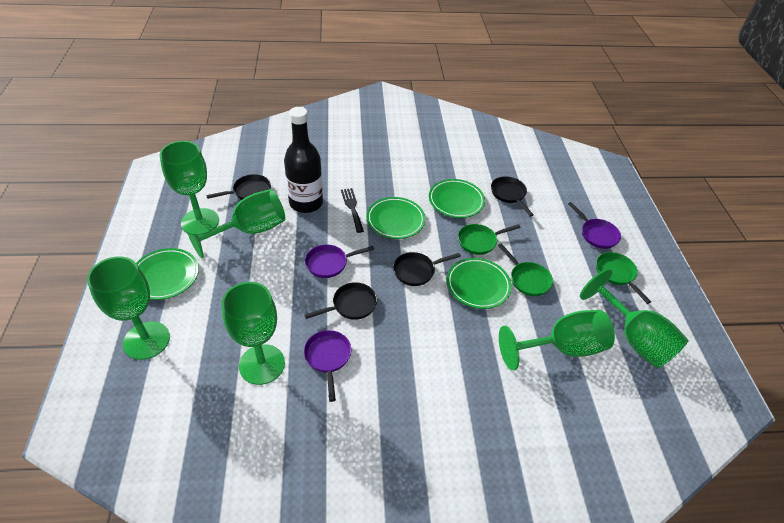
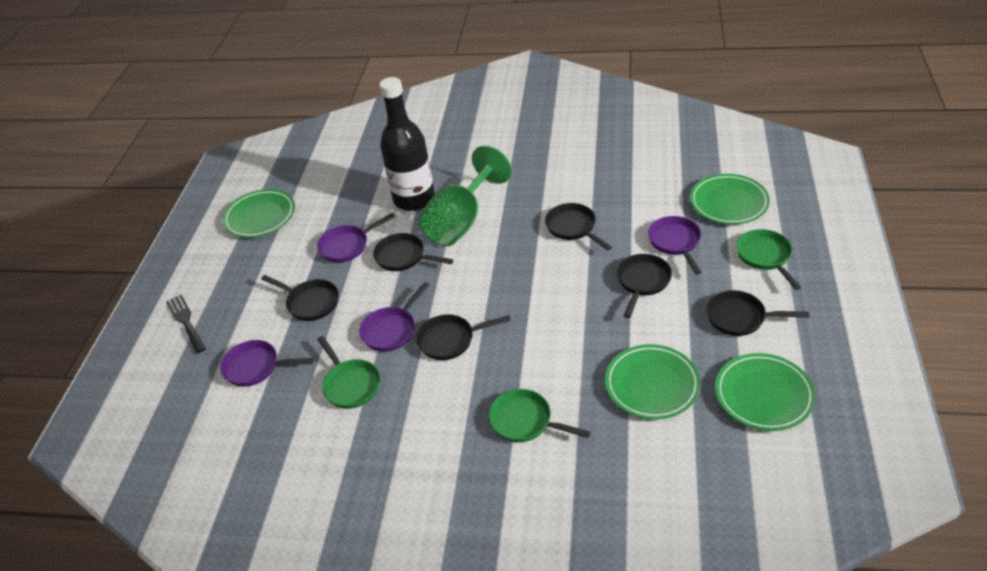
black pan: 4 -> 6
green goblet: 6 -> 1
purple pan: 3 -> 4

